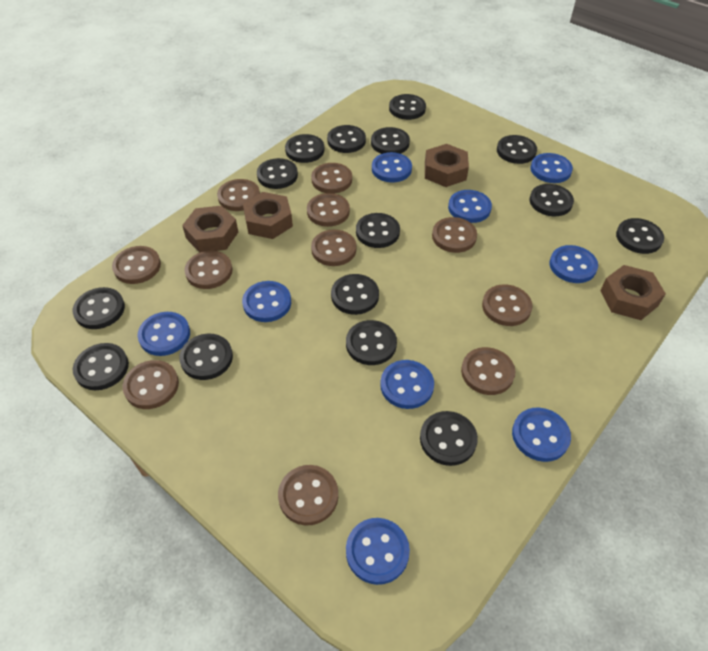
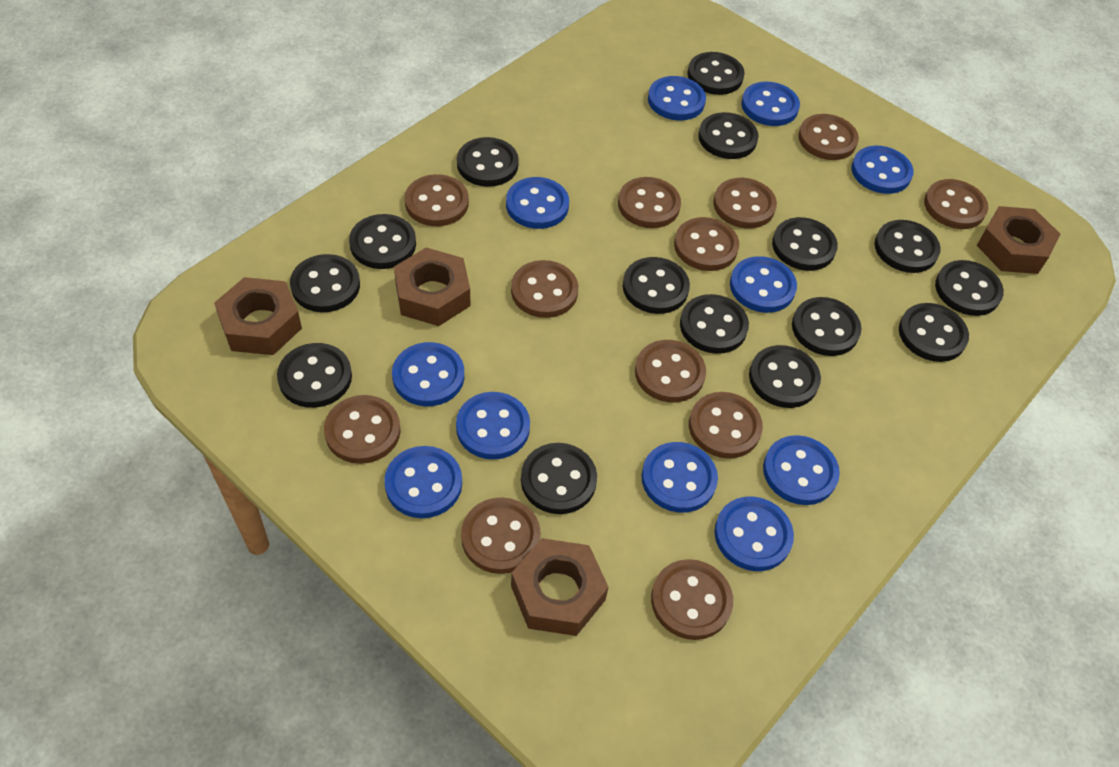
blue button: 9 -> 11
brown button: 11 -> 12

